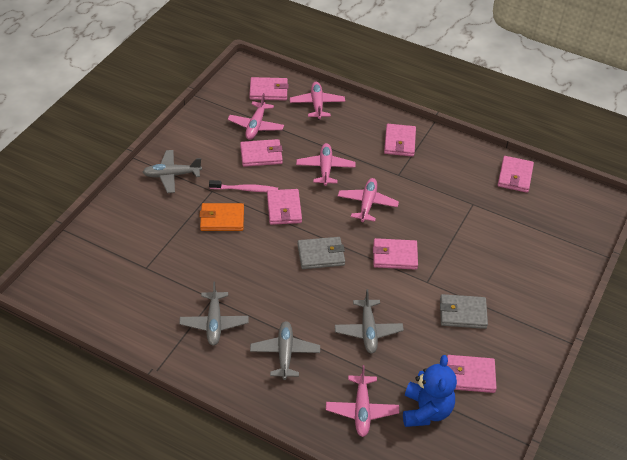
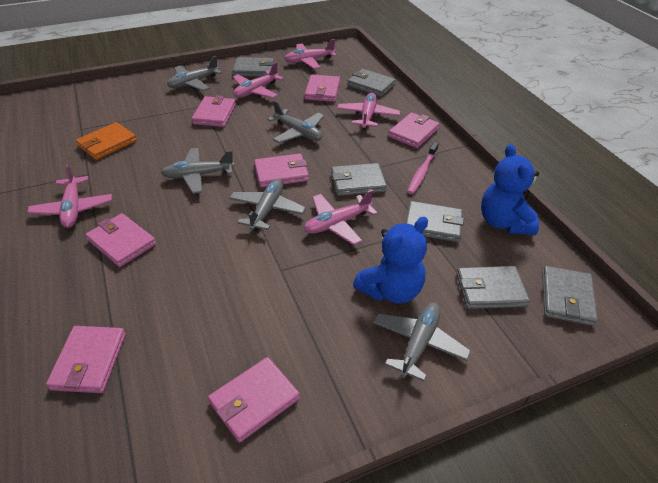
blue teddy bear: 1 -> 2
grey plane: 4 -> 5
grey wallet: 2 -> 6

